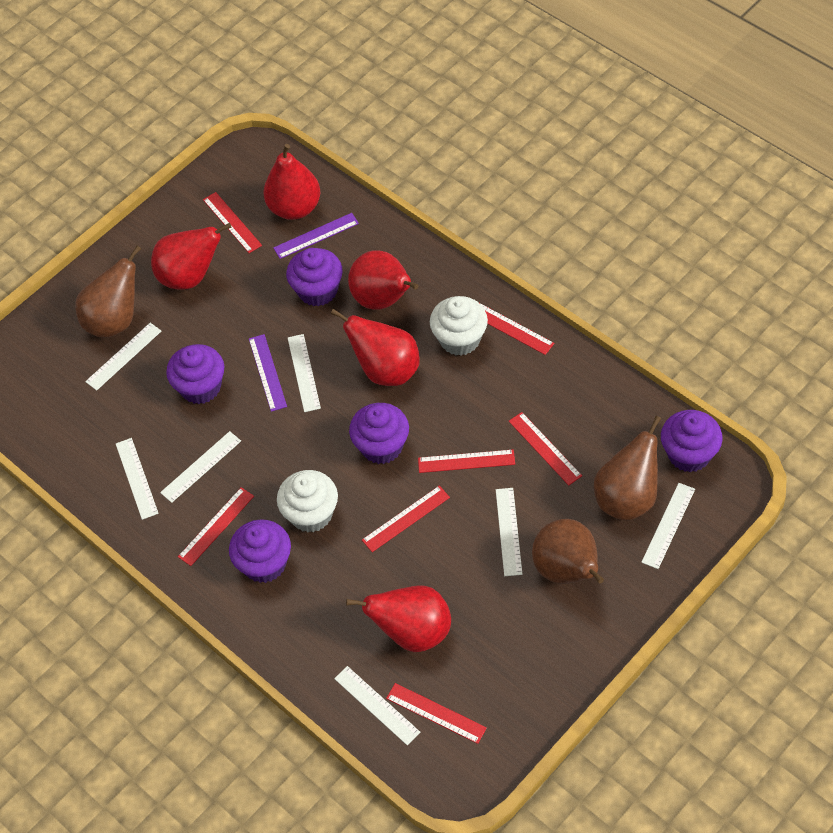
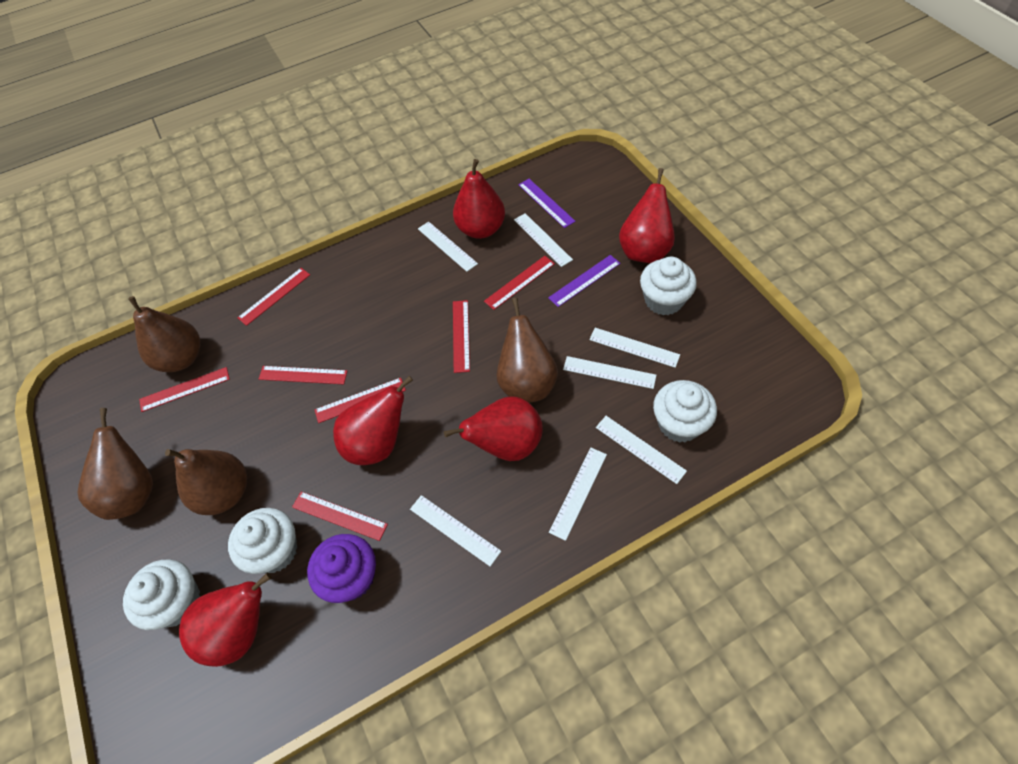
brown pear: 3 -> 4
purple cupcake: 5 -> 1
white cupcake: 2 -> 4

